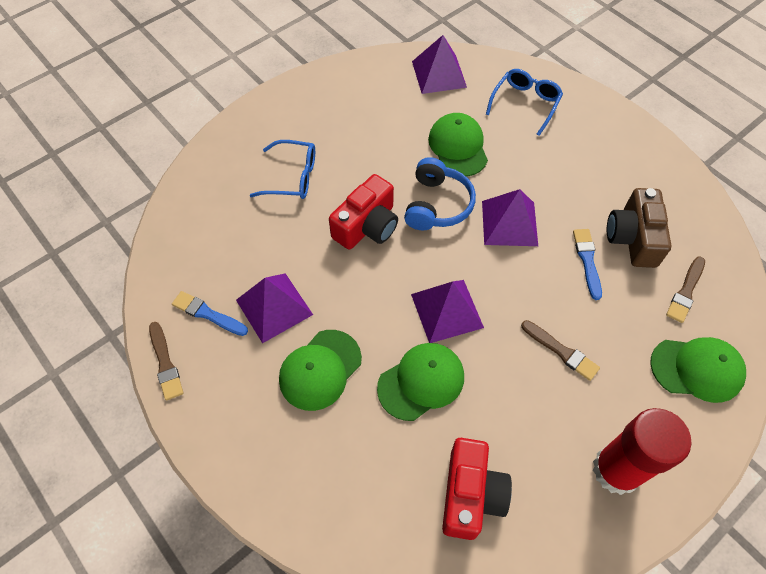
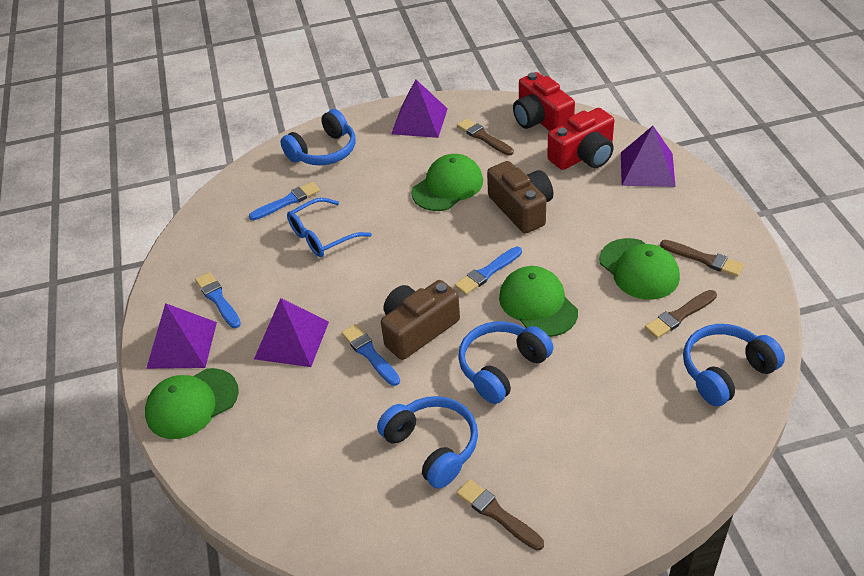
blue brush: 2 -> 4
blue glasses: 2 -> 1
blue headphones: 1 -> 4
brown brush: 3 -> 4
brown camera: 1 -> 2
red glue stick: 1 -> 0

